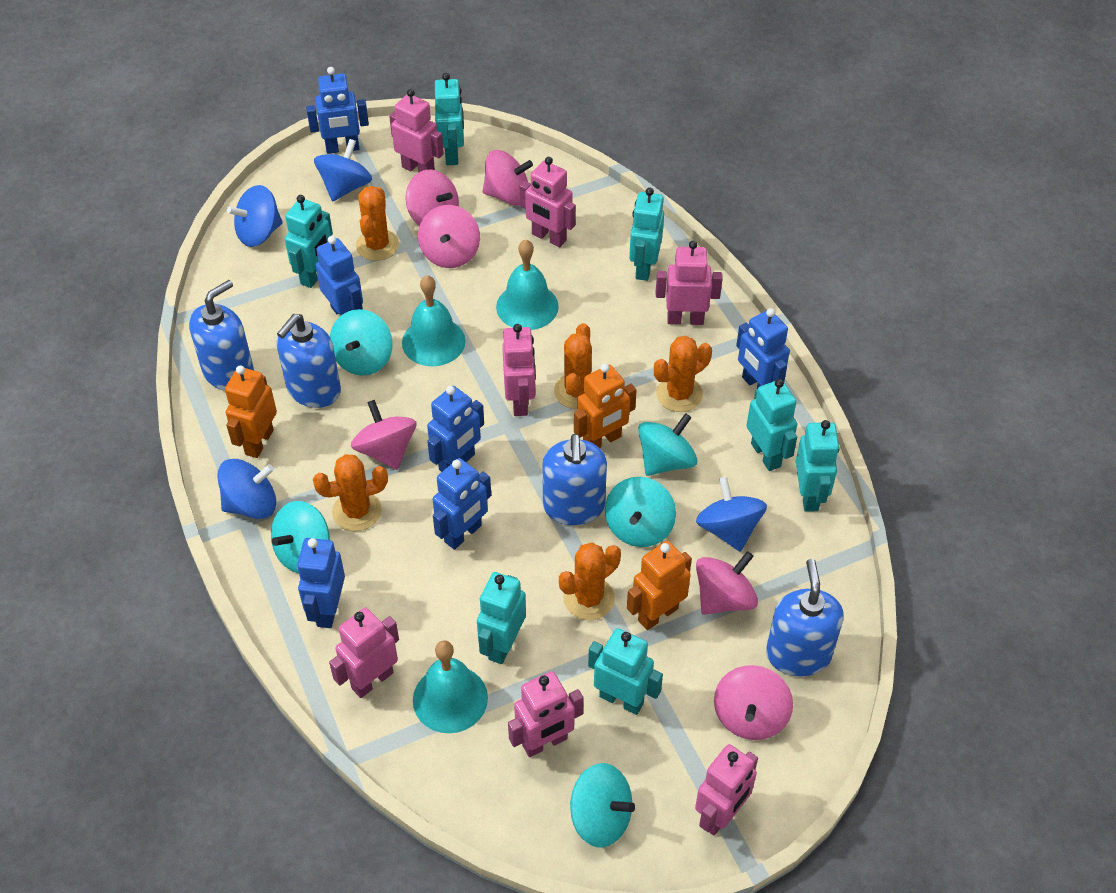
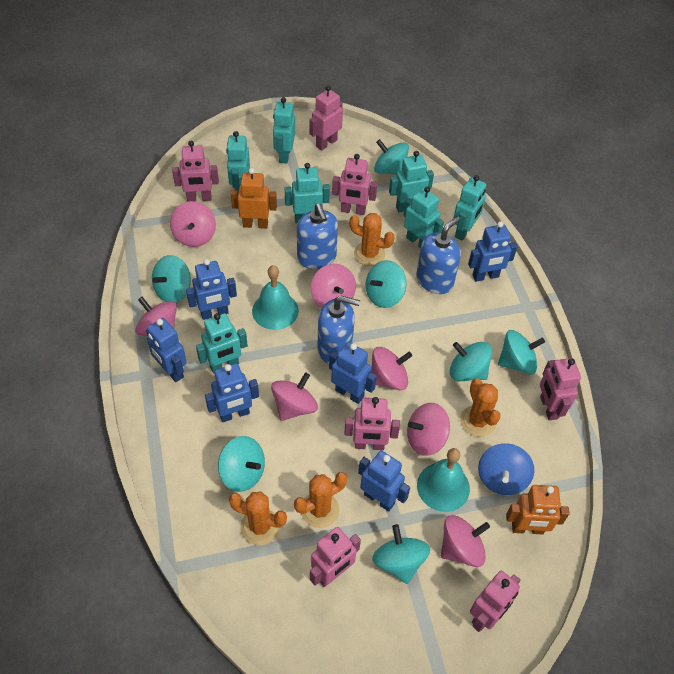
blue soap dispenser: 4 -> 3
blue spinning top: 4 -> 1
orange cactus: 5 -> 4
orange robot: 3 -> 2
pink spinning top: 6 -> 7
turquoise bell: 3 -> 2
turquoise spinning top: 5 -> 7

